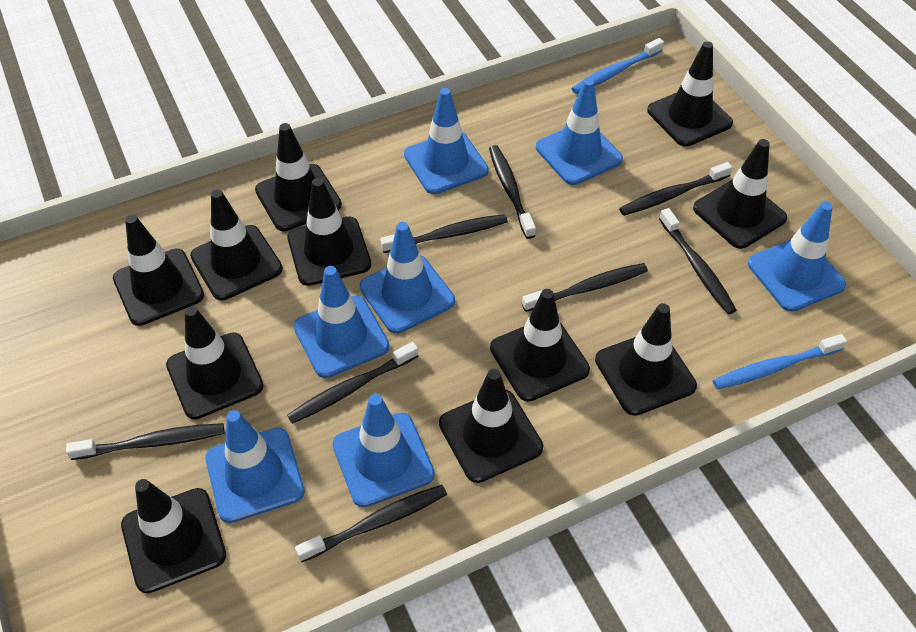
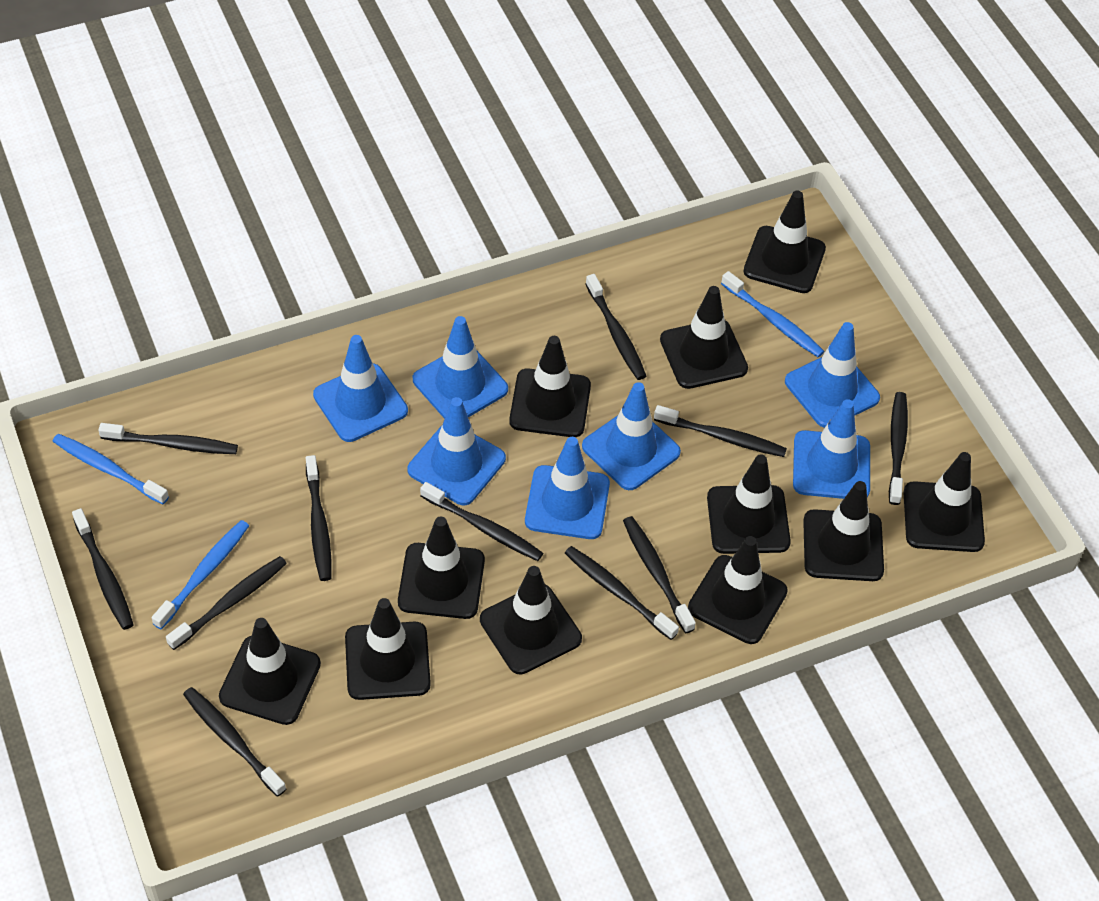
black toothbrush: 8 -> 11
blue toothbrush: 2 -> 3

